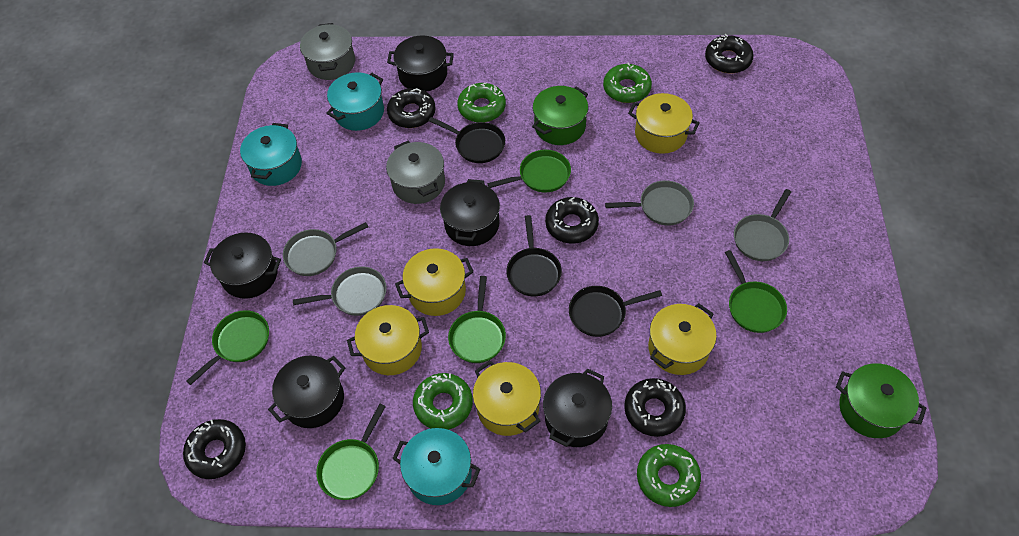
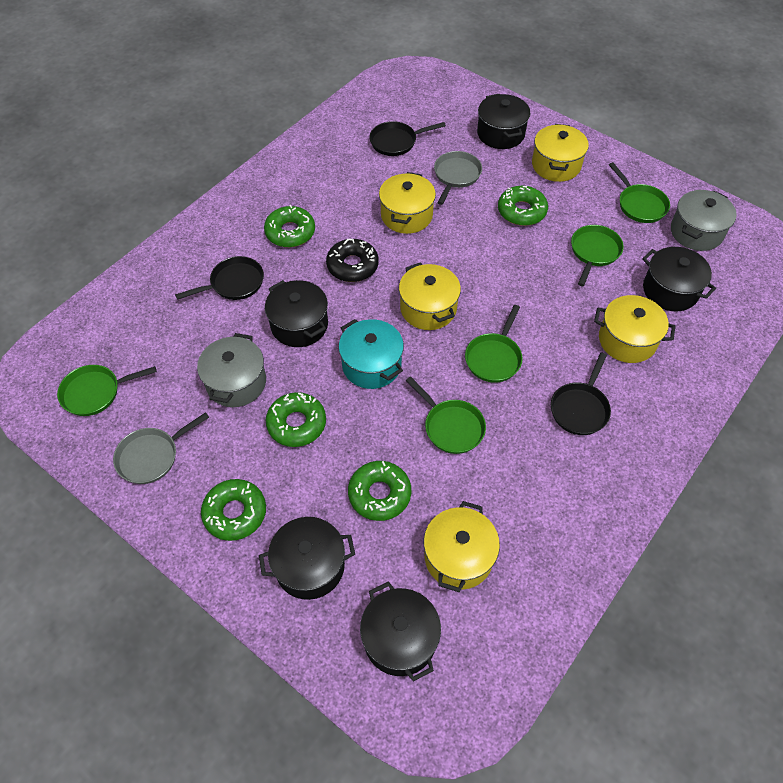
black donut: 5 -> 1
green donut: 4 -> 5
green pot: 2 -> 0
grey pan: 4 -> 2
turquoise pot: 3 -> 1

